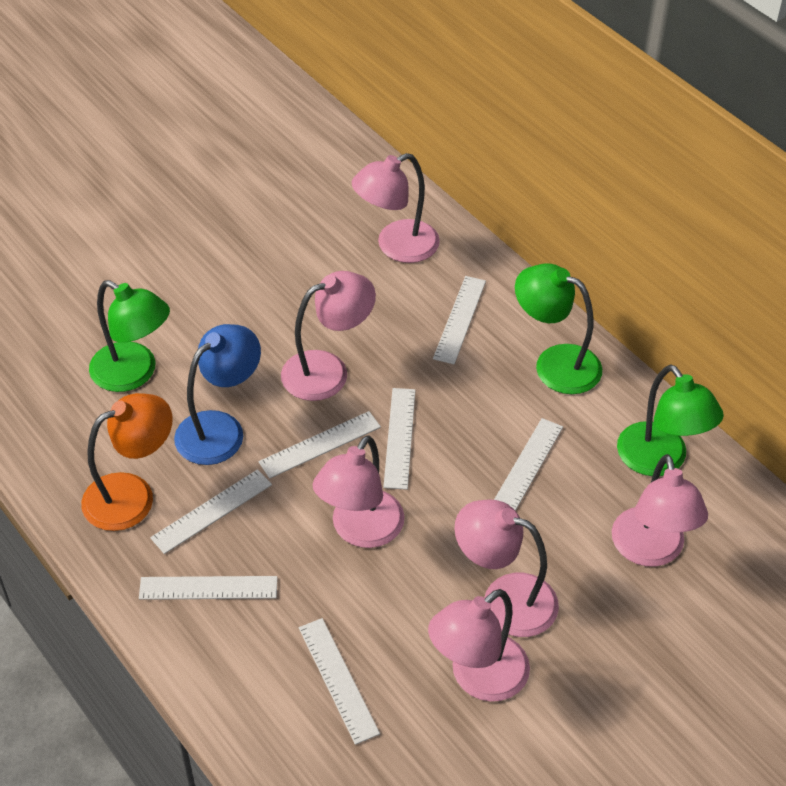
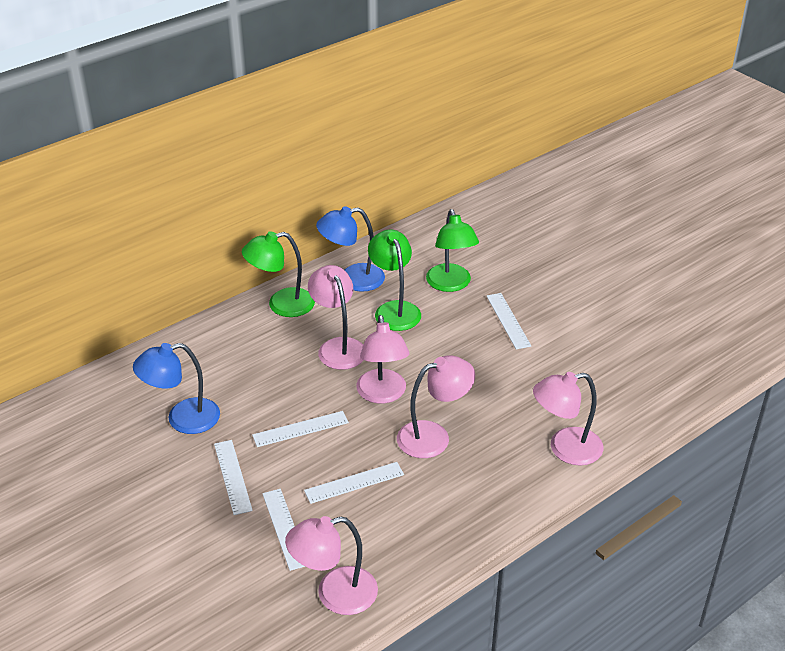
blue lamp: 1 -> 2
orange lamp: 1 -> 0
pink lamp: 6 -> 5
white ruler: 7 -> 5

